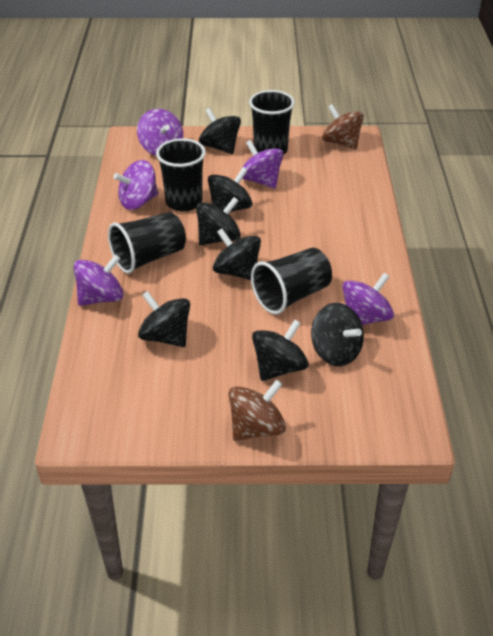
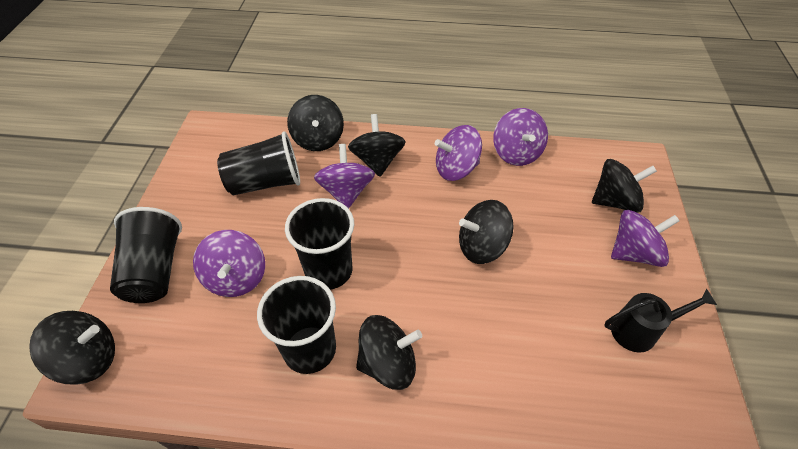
black spinning top: 7 -> 6
black watering can: 0 -> 1
brown spinning top: 2 -> 0

